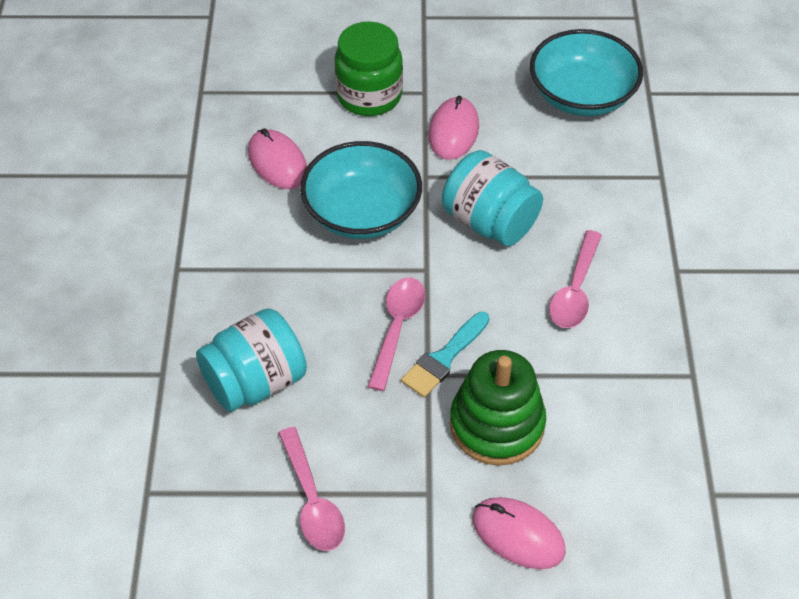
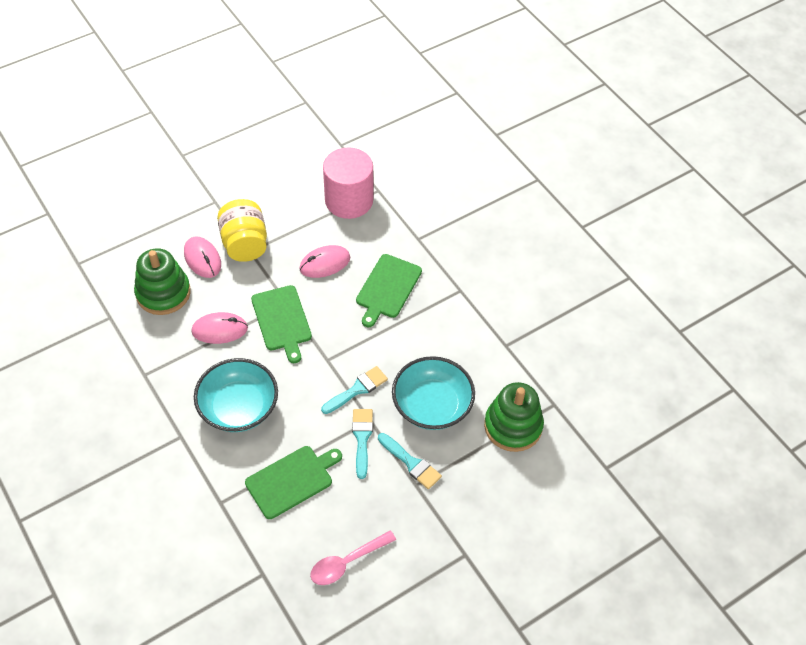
green cutting board: 0 -> 3
green jar: 1 -> 0
green stacking toy: 1 -> 2
pink cylinder: 0 -> 1
pink spoon: 3 -> 1
turquoise brush: 1 -> 3
turquoise jar: 2 -> 0
yellow jar: 0 -> 1

